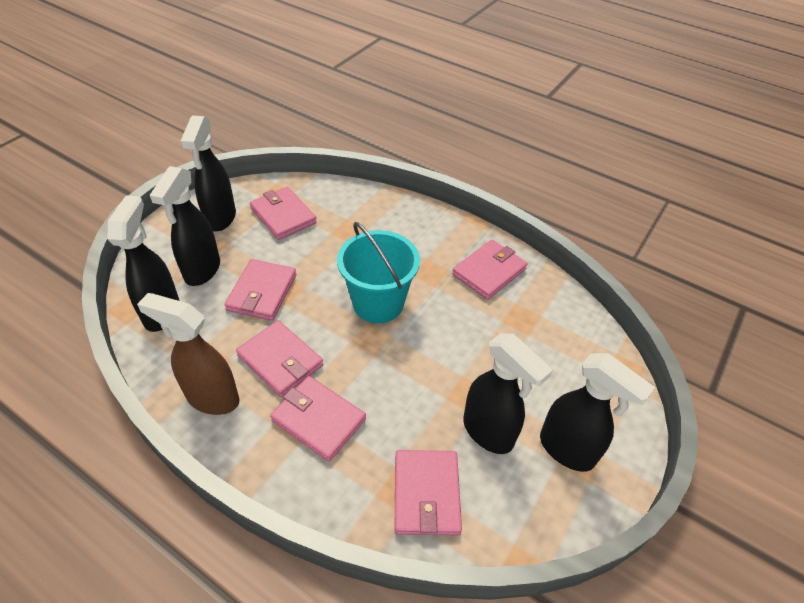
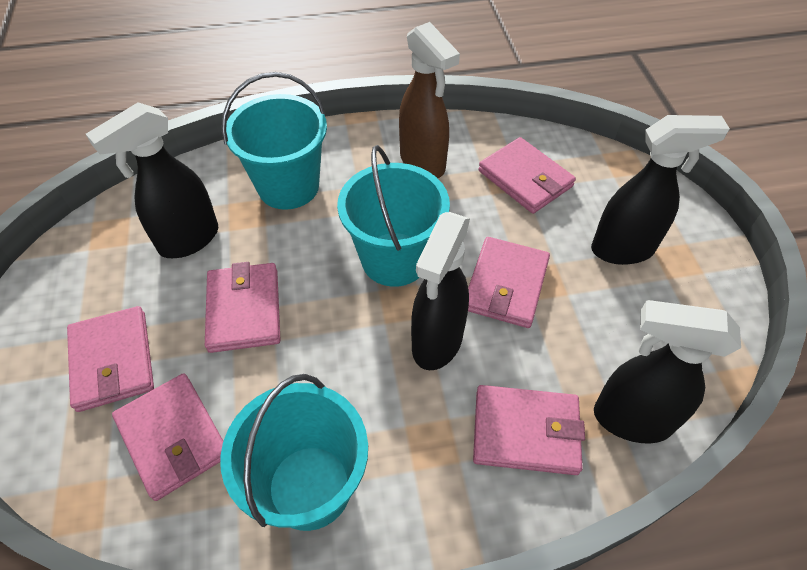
black spray bottle: 5 -> 4
turquoise bucket: 1 -> 3

